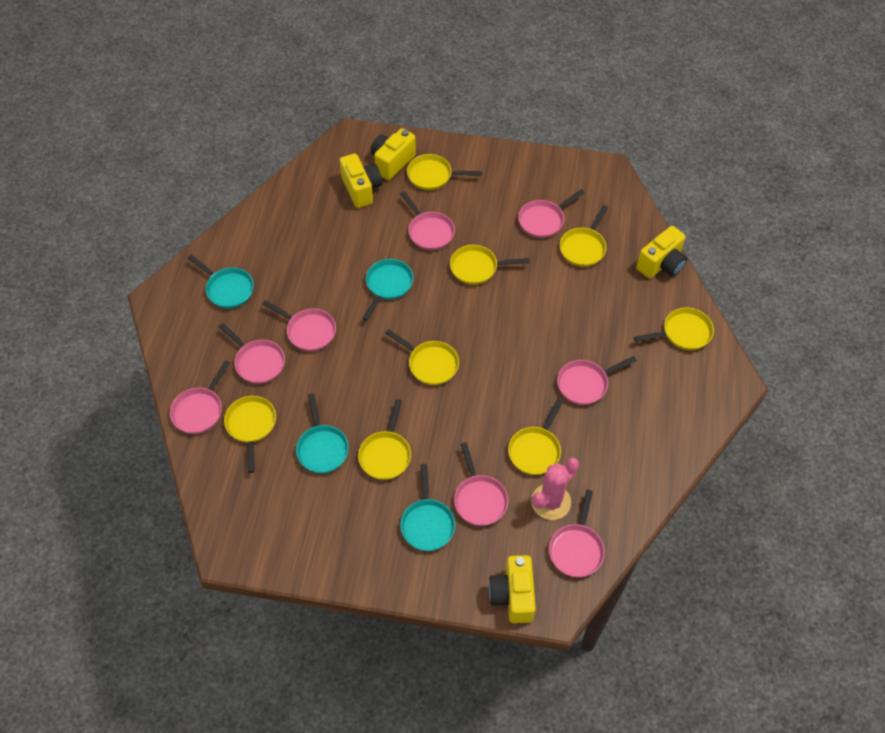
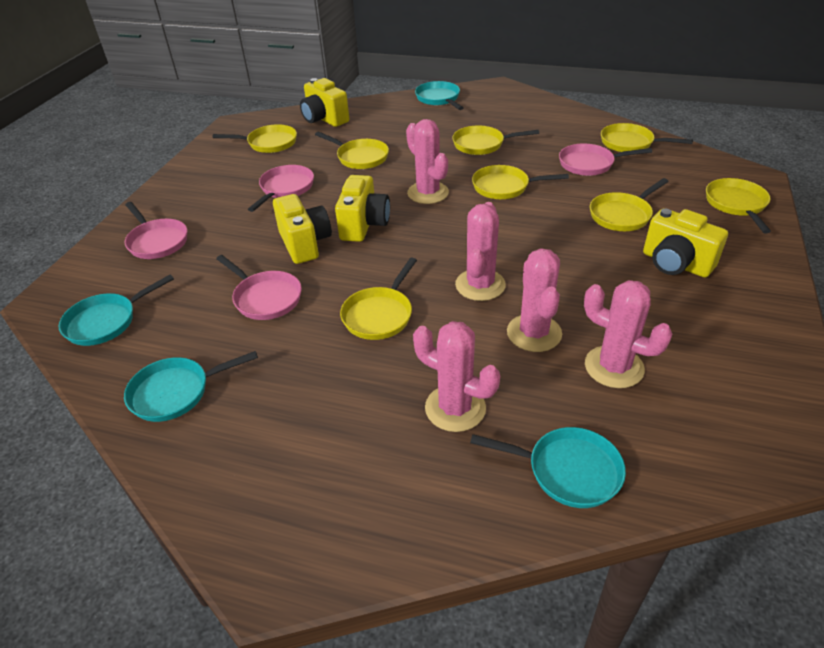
pink cactus: 1 -> 5
pink pan: 8 -> 4

